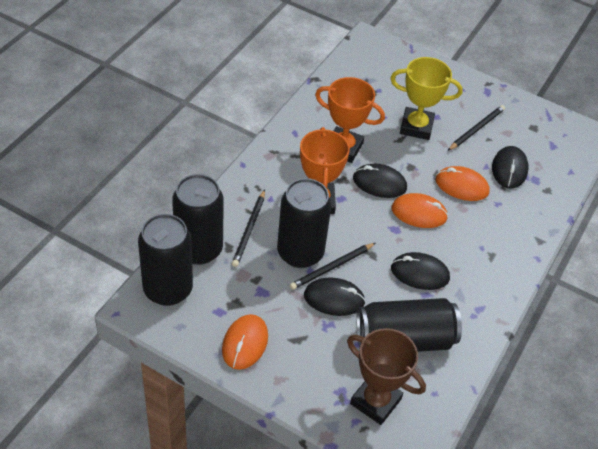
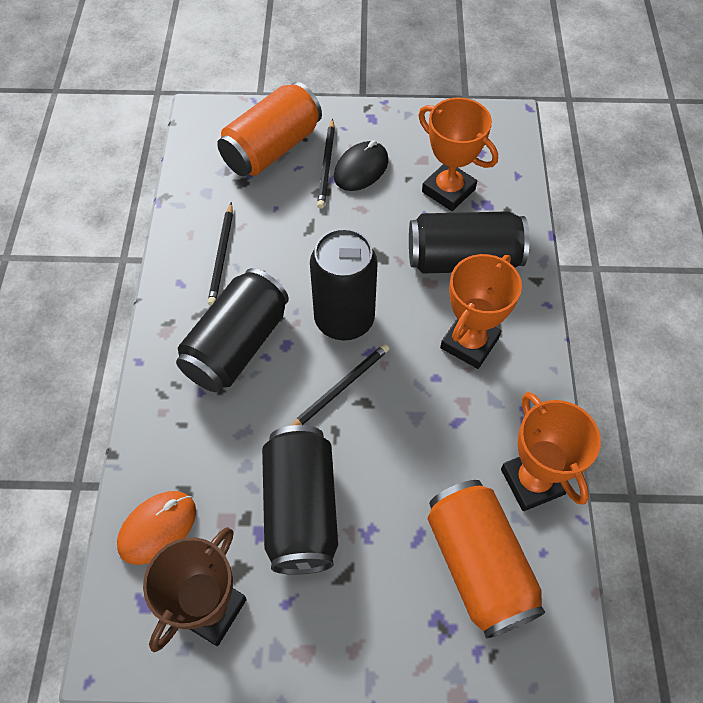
black mouse: 4 -> 1
orange can: 0 -> 2
orange mouse: 3 -> 1
orange trophy: 2 -> 3
yellow trophy: 1 -> 0

